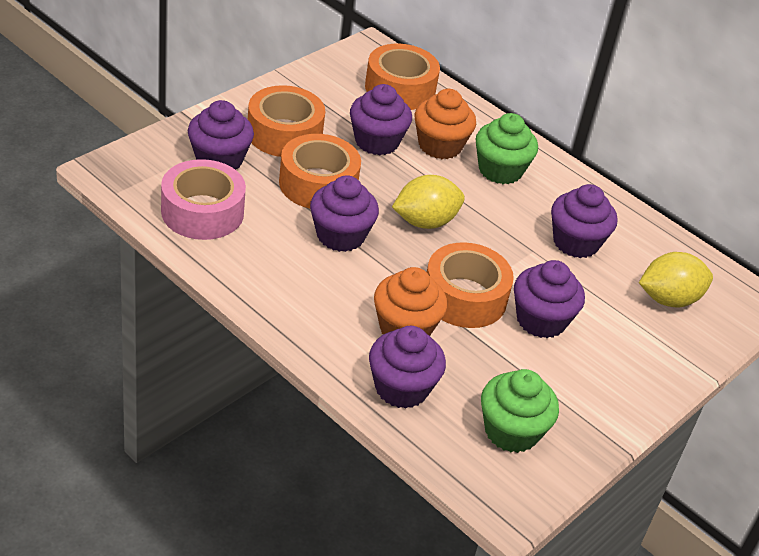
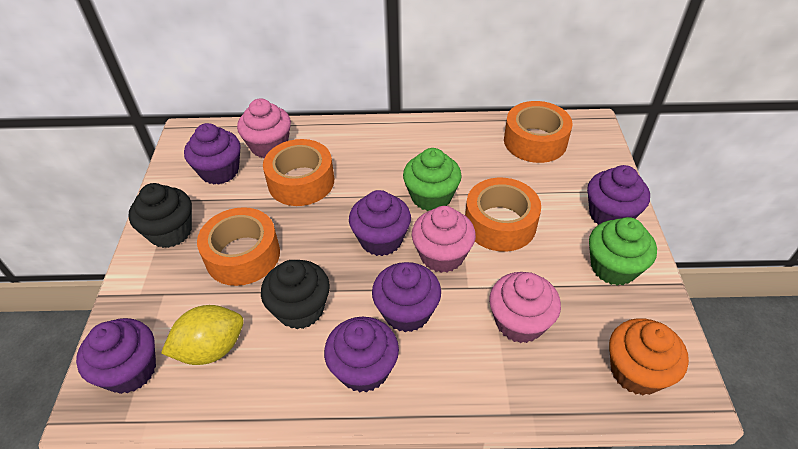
black cupcake: 0 -> 2
orange cupcake: 2 -> 1
pink cupcake: 0 -> 3
pink tape: 1 -> 0
yellow lemon: 2 -> 1

